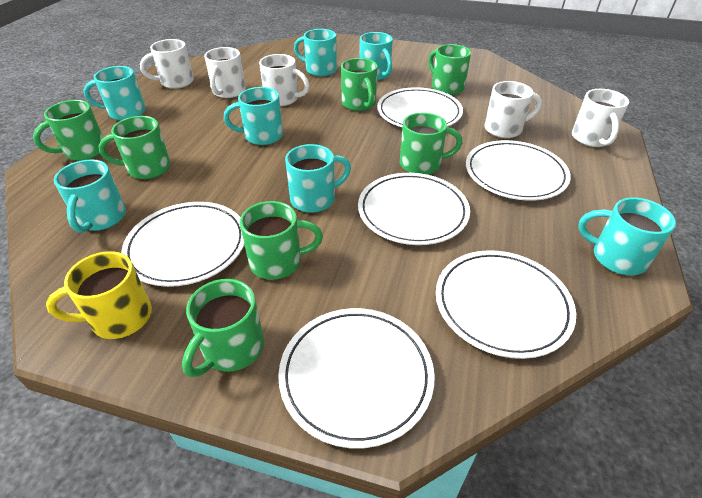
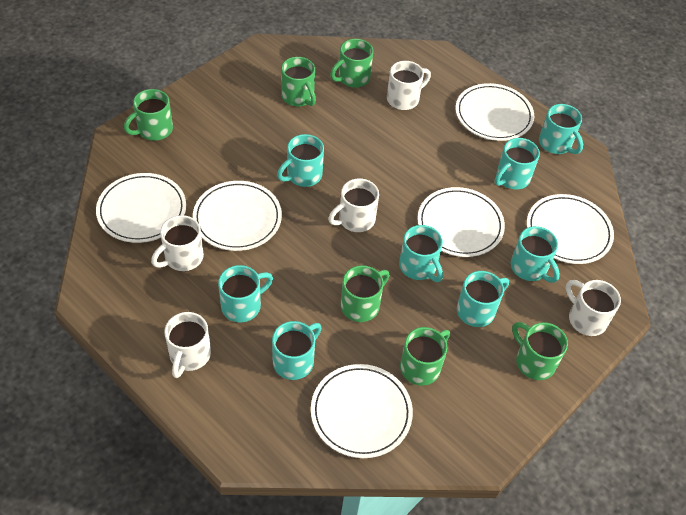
green mug: 7 -> 6
turquoise mug: 7 -> 8
yellow mug: 1 -> 0

